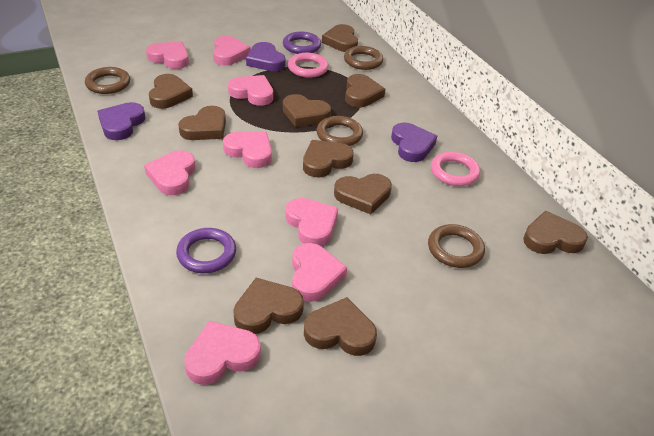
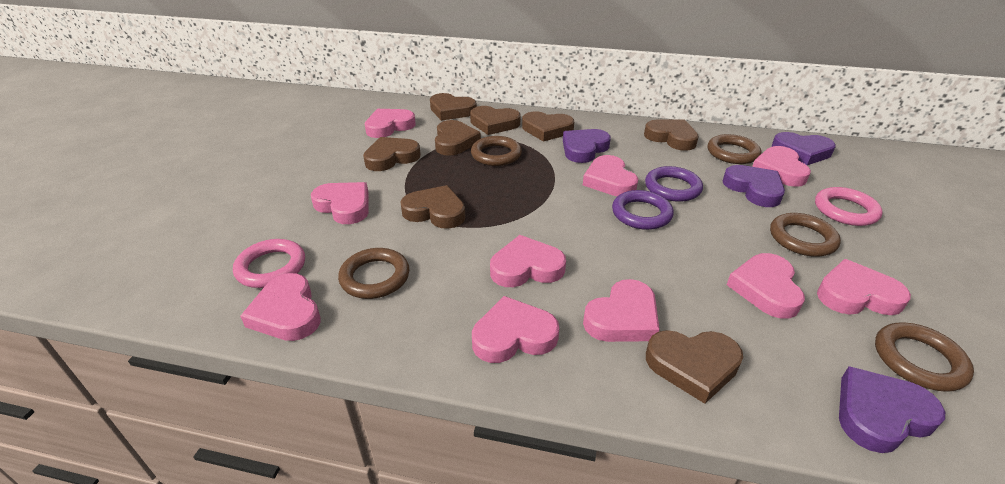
brown heart: 10 -> 8
brown ring: 4 -> 5
pink heart: 8 -> 10
purple heart: 3 -> 4

